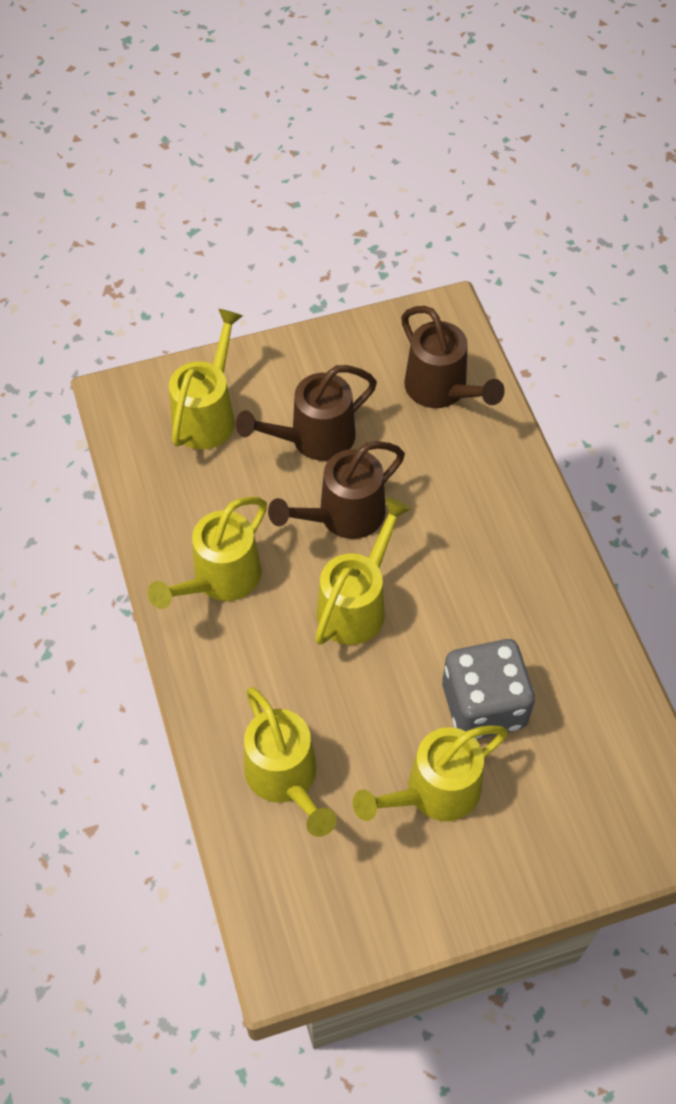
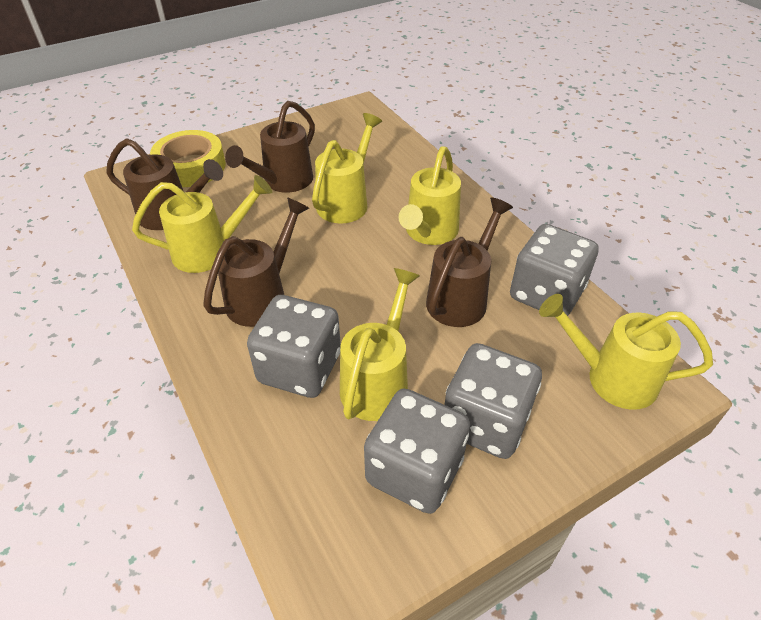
brown watering can: 3 -> 4
grey dice: 1 -> 4
yellow tape: 0 -> 1

